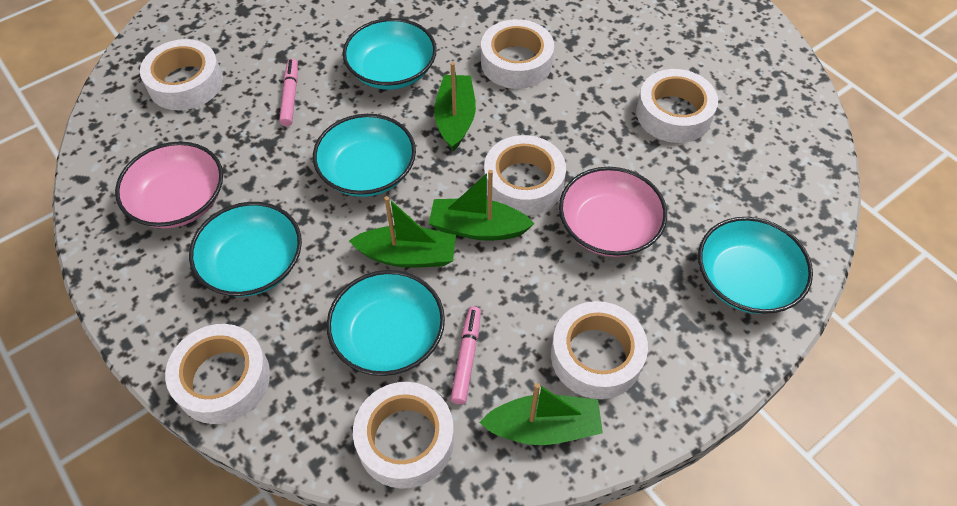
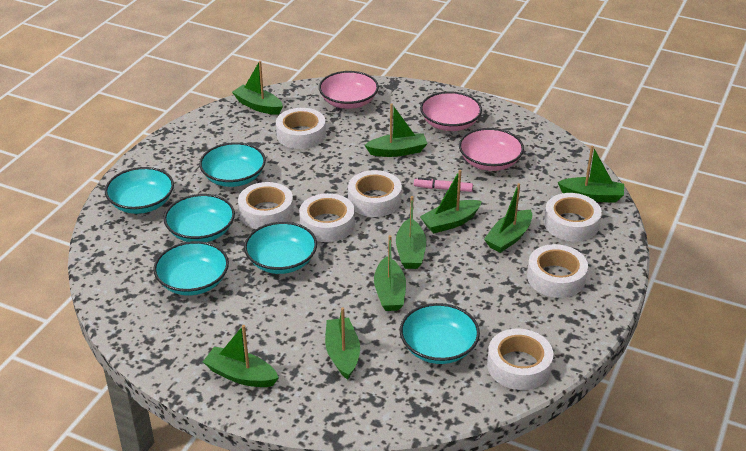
green boat: 4 -> 9
pink bowl: 2 -> 3
pink marker: 2 -> 1
turquoise bowl: 5 -> 6

